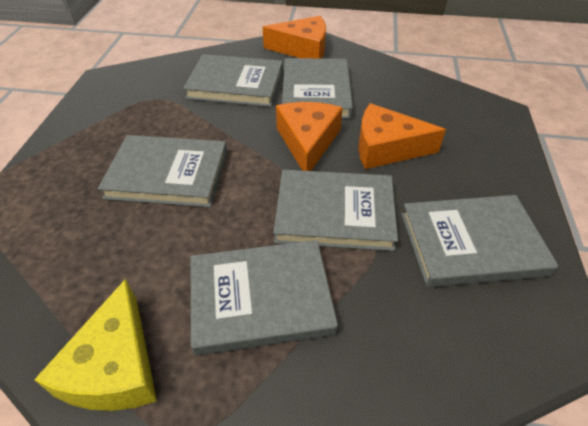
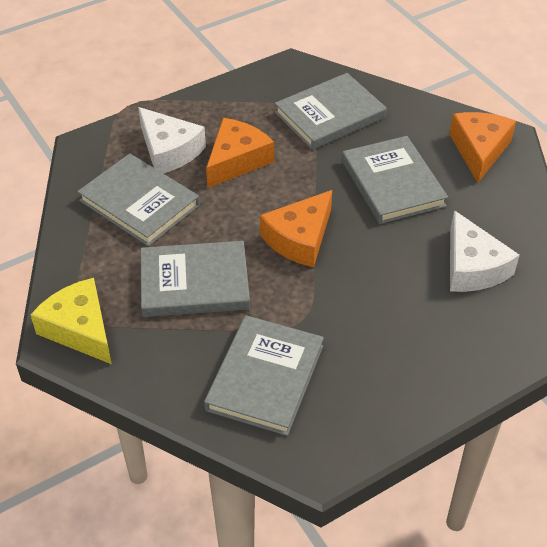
grey book: 6 -> 5
white cheese: 0 -> 2

